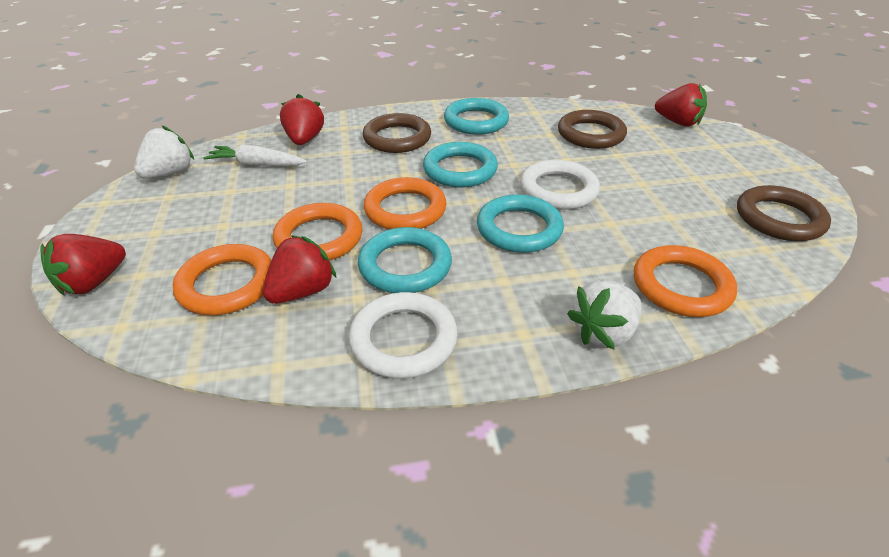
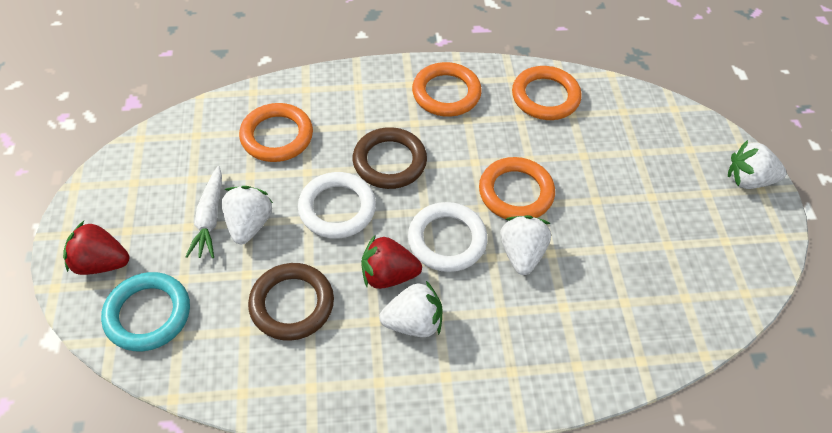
brown ring: 3 -> 2
red strawberry: 4 -> 2
turquoise ring: 4 -> 1
white strawberry: 2 -> 4

